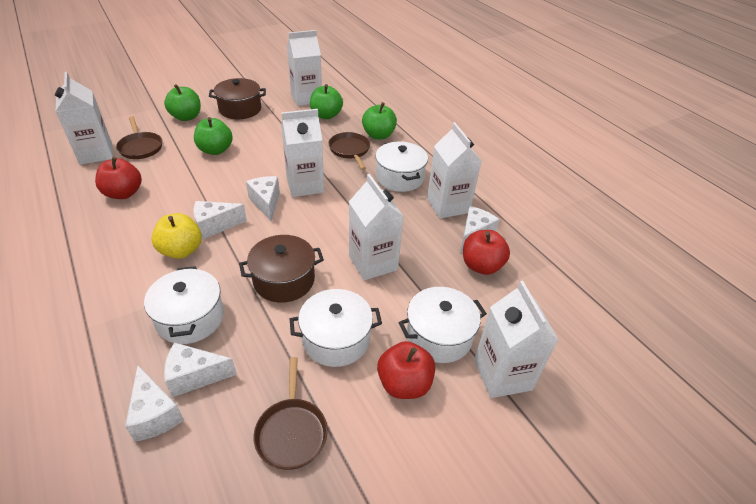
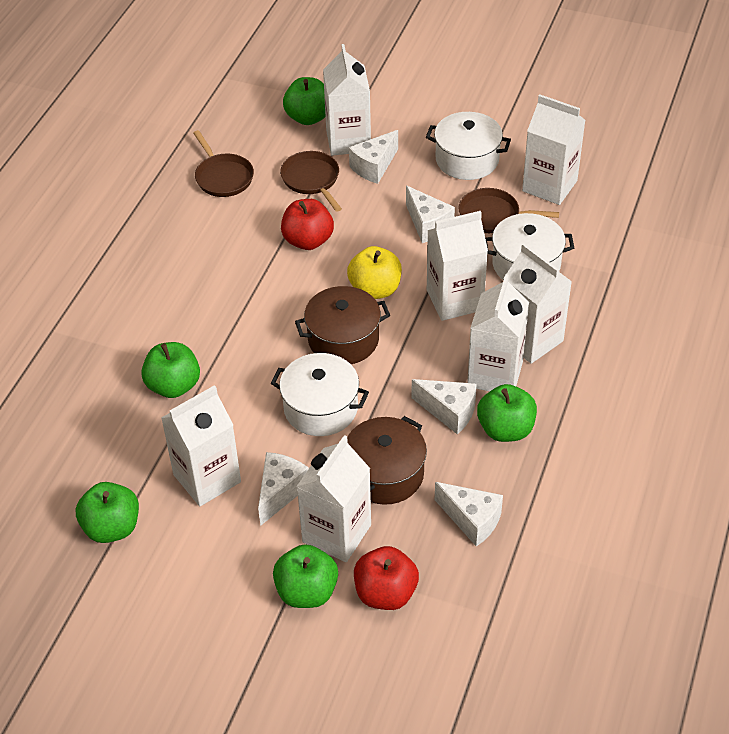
green apple: 4 -> 5
red apple: 3 -> 2
white carton: 6 -> 7
white pot: 4 -> 3

